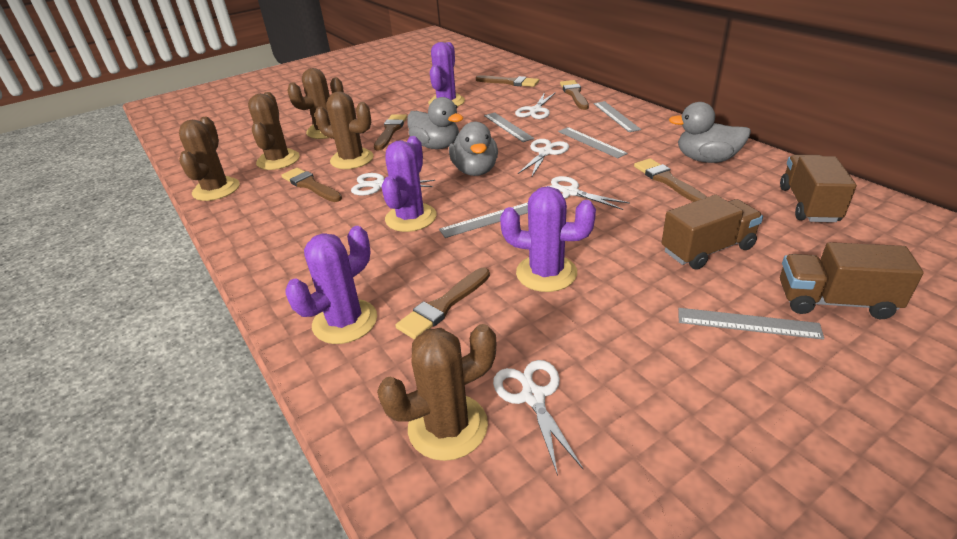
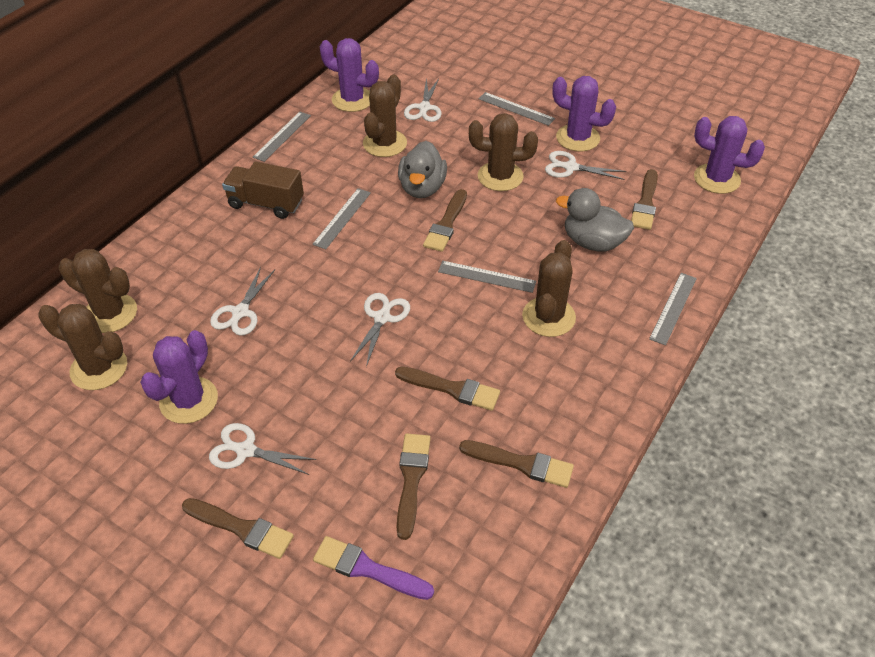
brown truck: 3 -> 1
grey duck: 3 -> 2
purple brush: 0 -> 1

